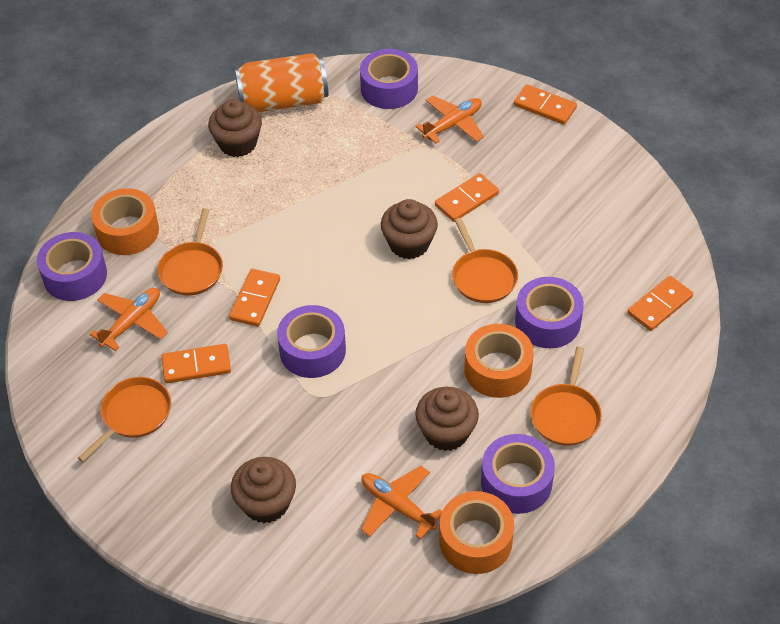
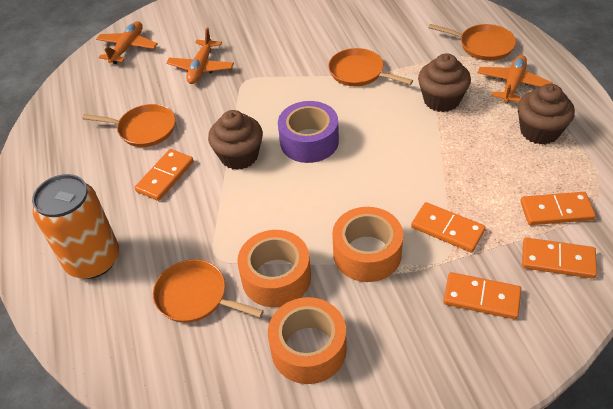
brown cupcake: 4 -> 3
purple tape: 5 -> 1

